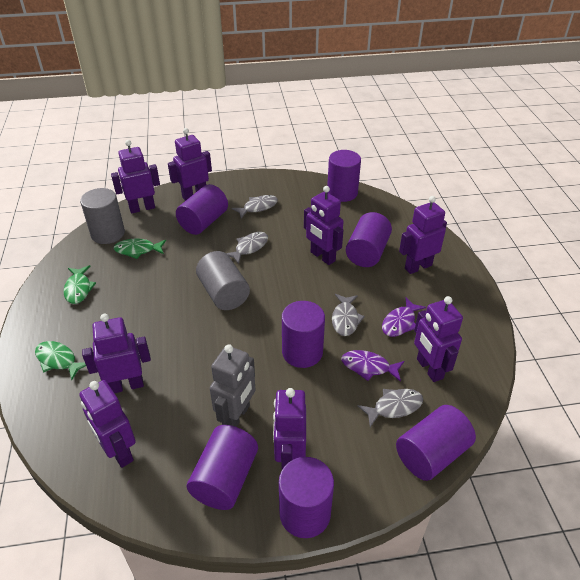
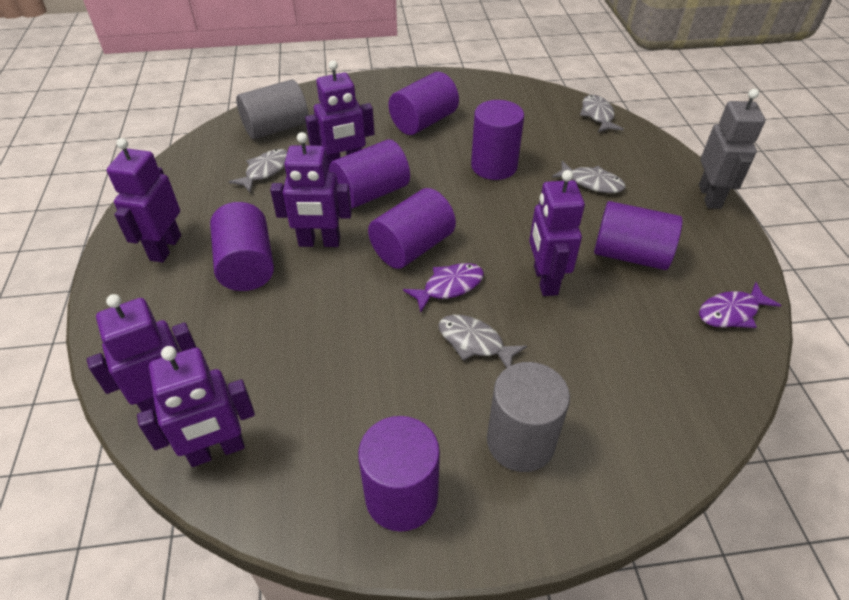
green fish: 3 -> 0
purple robot: 8 -> 6

